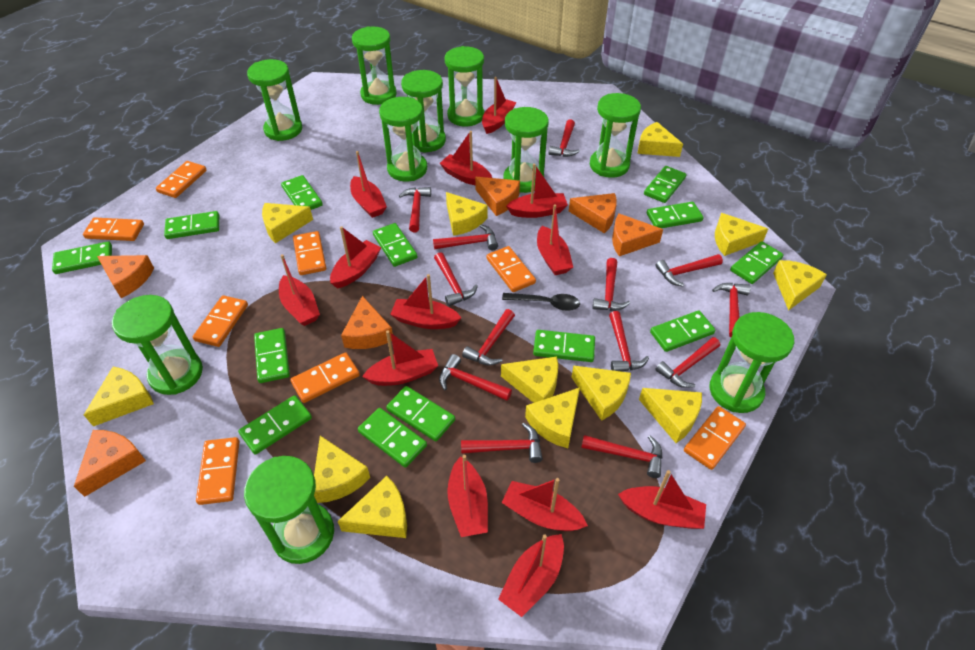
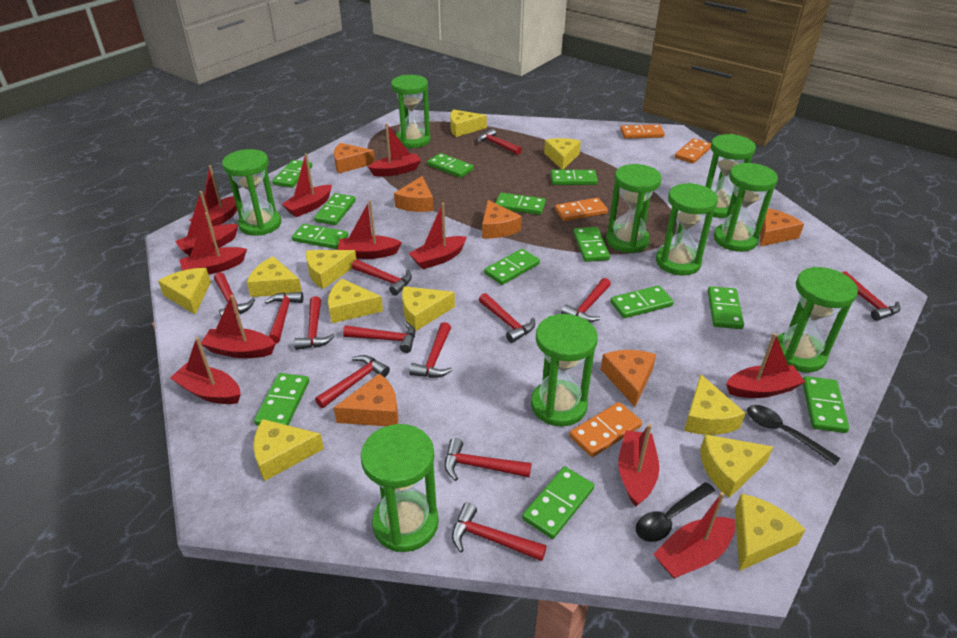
black spoon: 1 -> 2
green hourglass: 10 -> 9
orange domino: 8 -> 4
red boat: 13 -> 12
yellow cheese: 12 -> 11

